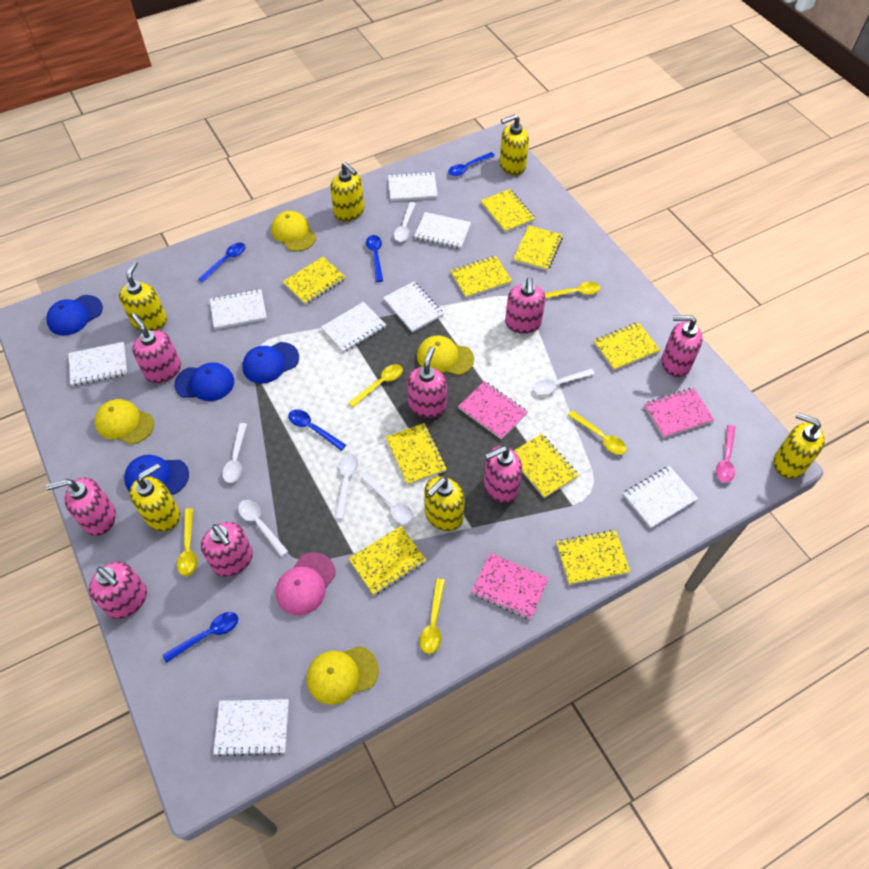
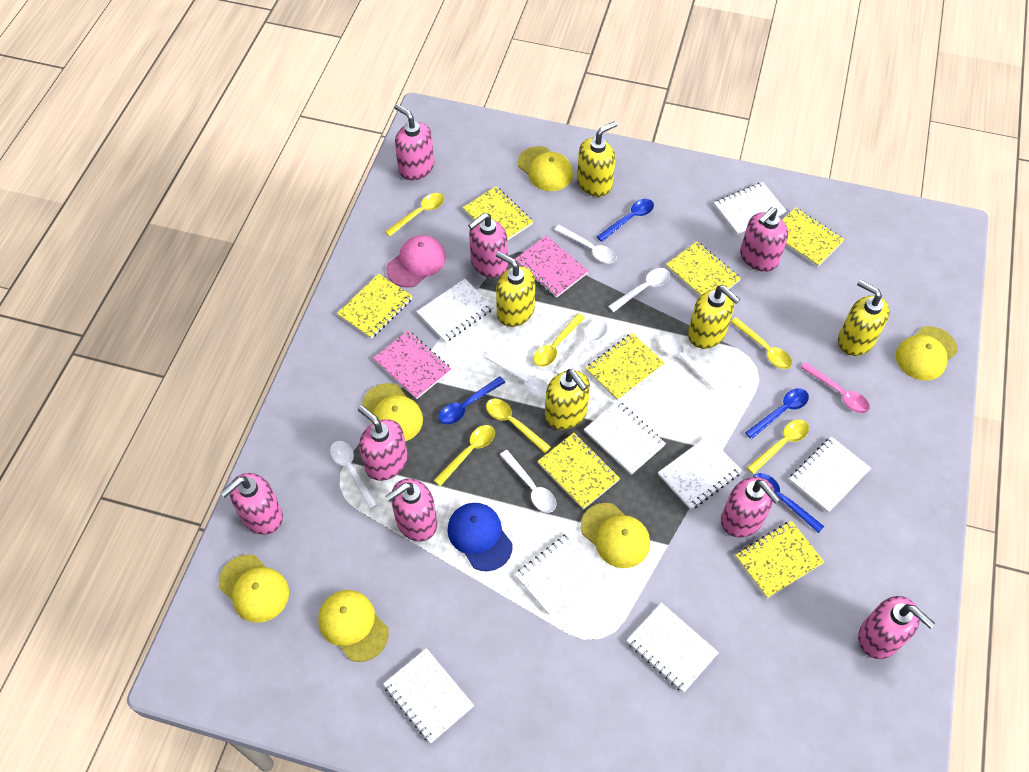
blue cap: 4 -> 1
blue spoon: 5 -> 4
pink notebook: 3 -> 2
white spoon: 6 -> 7
yellow cap: 4 -> 6
yellow notebook: 9 -> 7
yellow soap dispenser: 6 -> 5
yellow spoon: 5 -> 6

